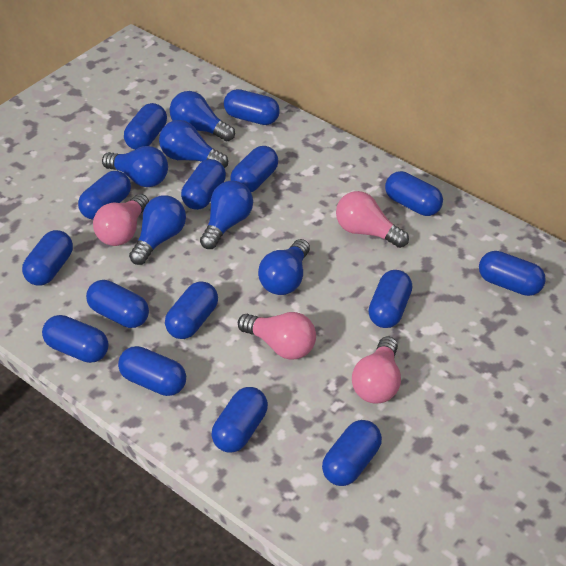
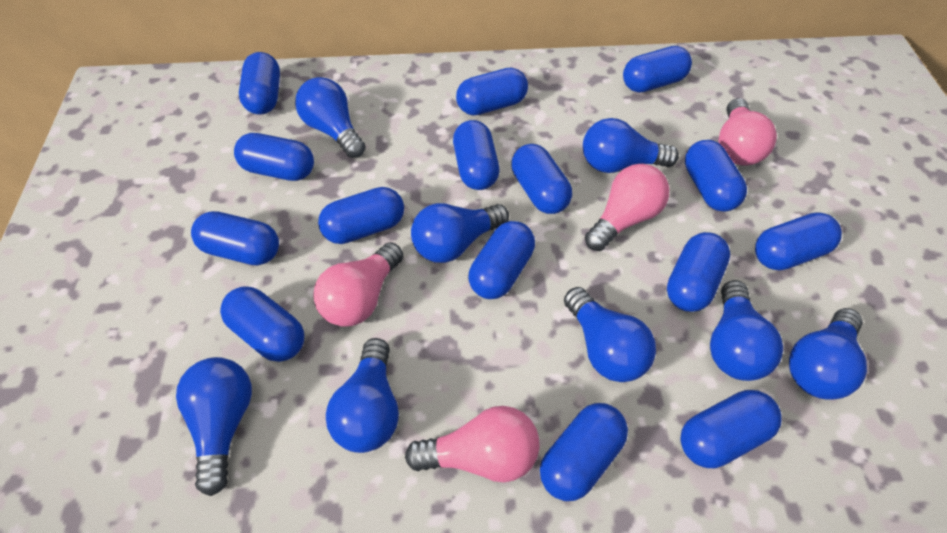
blue light bulb: 6 -> 8

